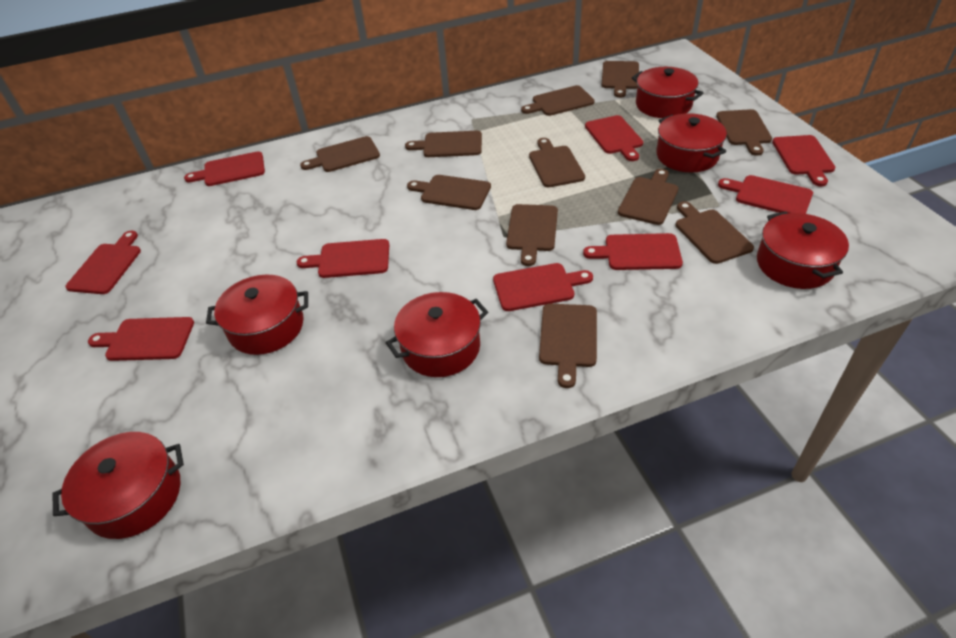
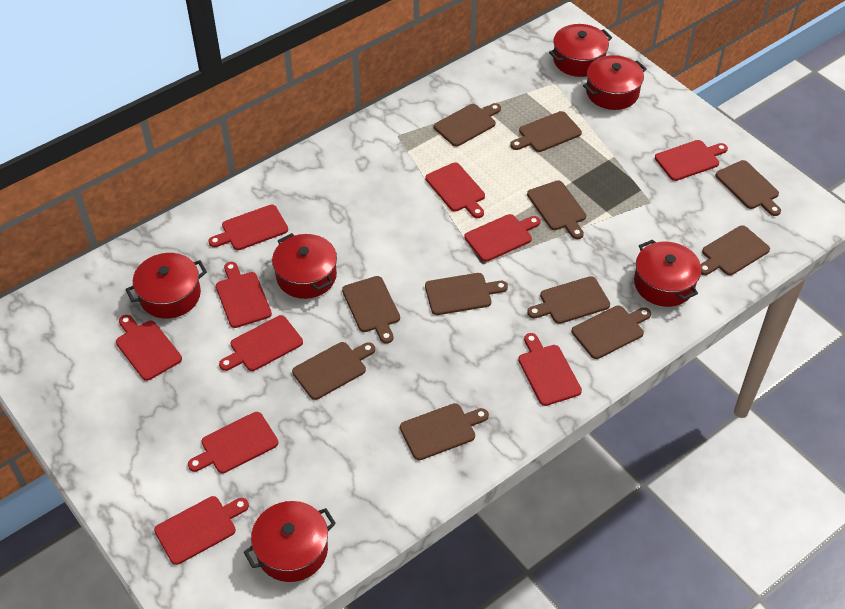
red cutting board: 9 -> 10

